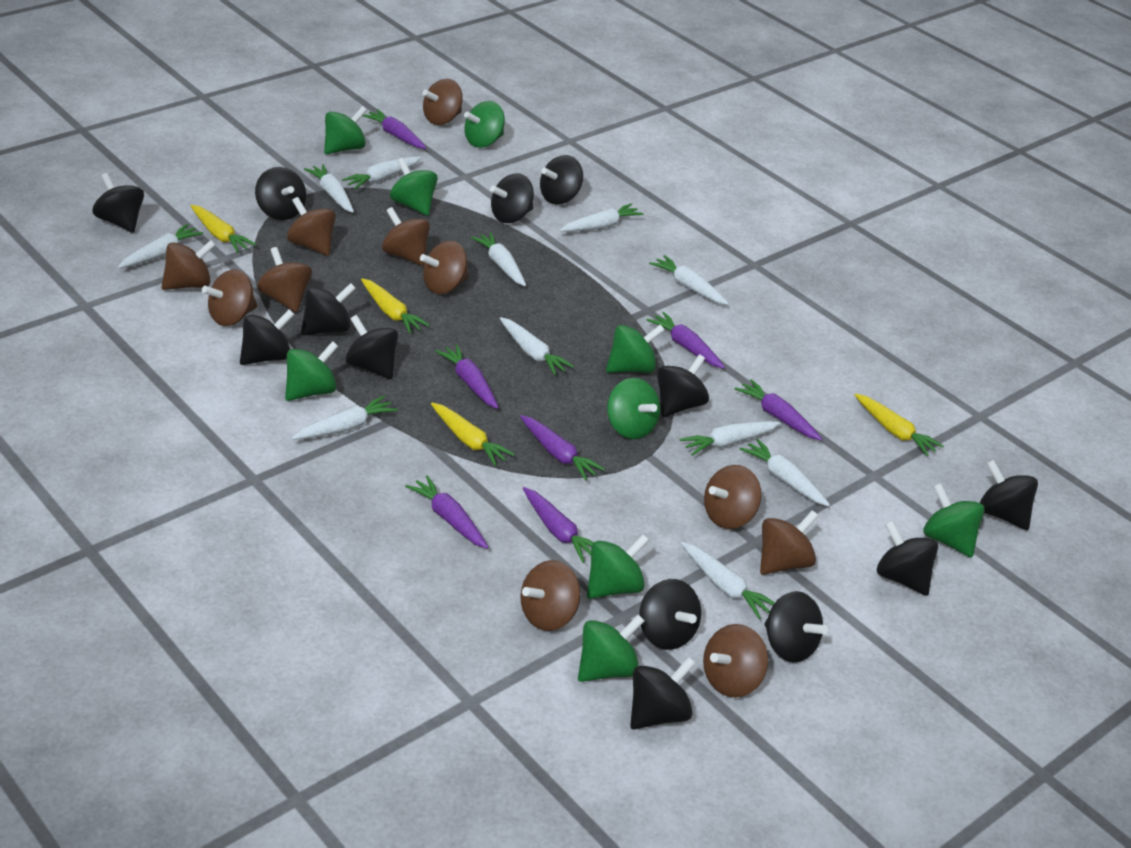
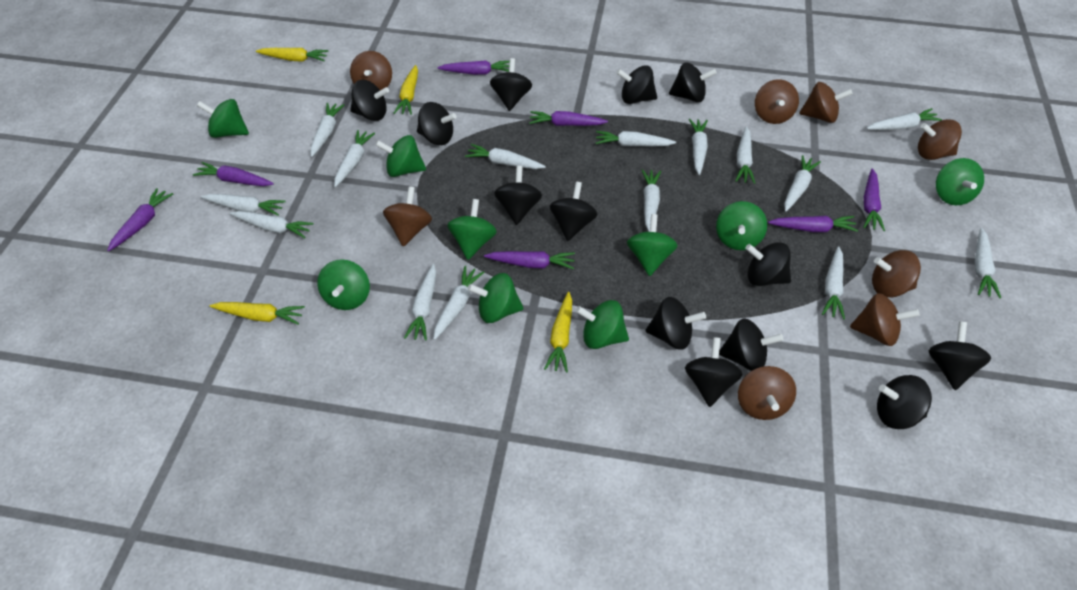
brown spinning top: 11 -> 8
white carrot: 11 -> 15

